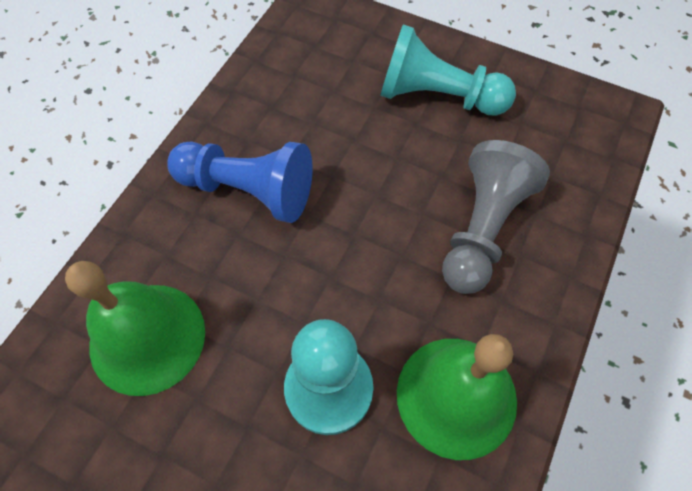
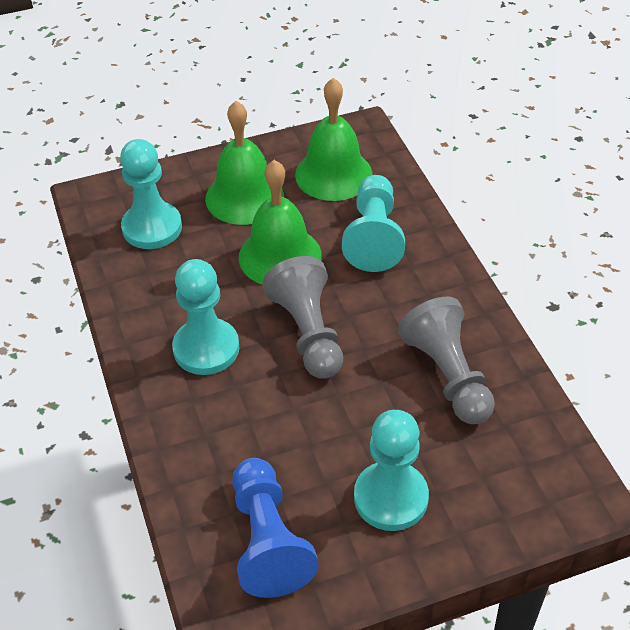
green bell: 2 -> 3
grey pawn: 1 -> 2
turquoise pawn: 2 -> 4

